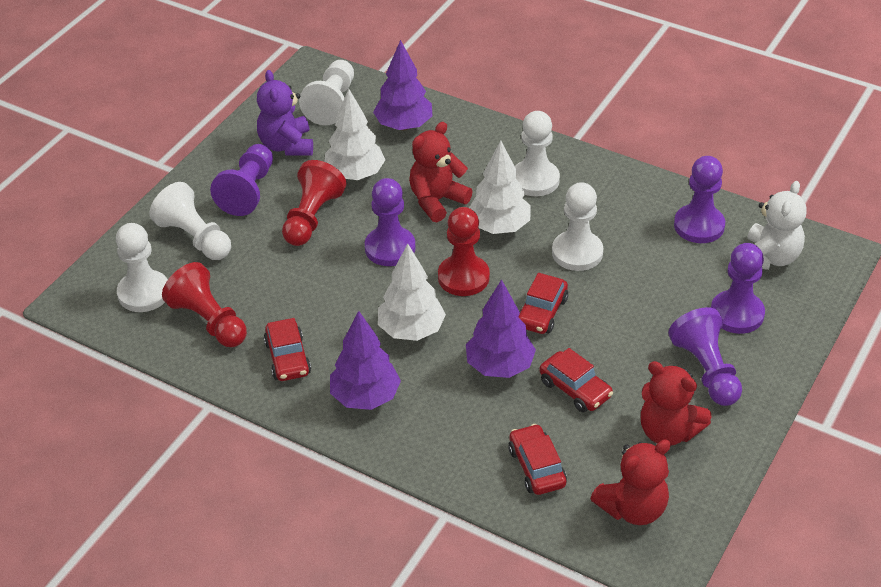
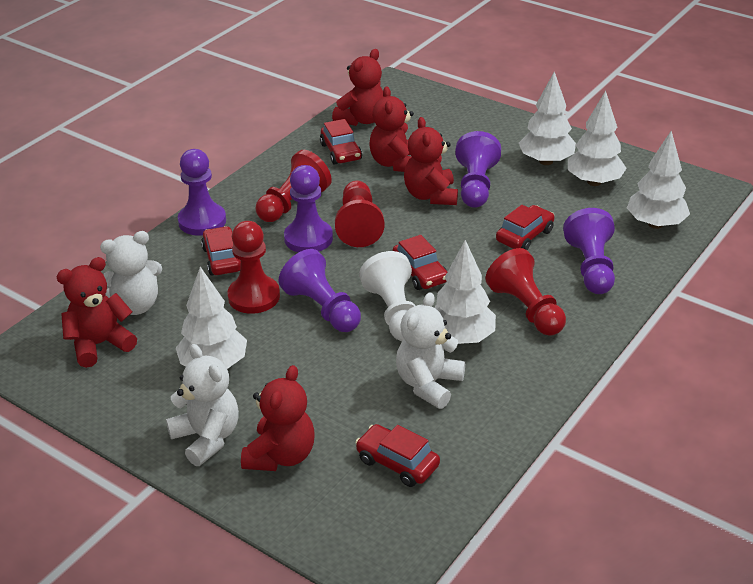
purple teddy bear: 1 -> 0
purple tree: 3 -> 0
red car: 4 -> 5
red pawn: 3 -> 4
red teddy bear: 3 -> 5
white pawn: 5 -> 1
white teddy bear: 1 -> 3
white tree: 3 -> 5

